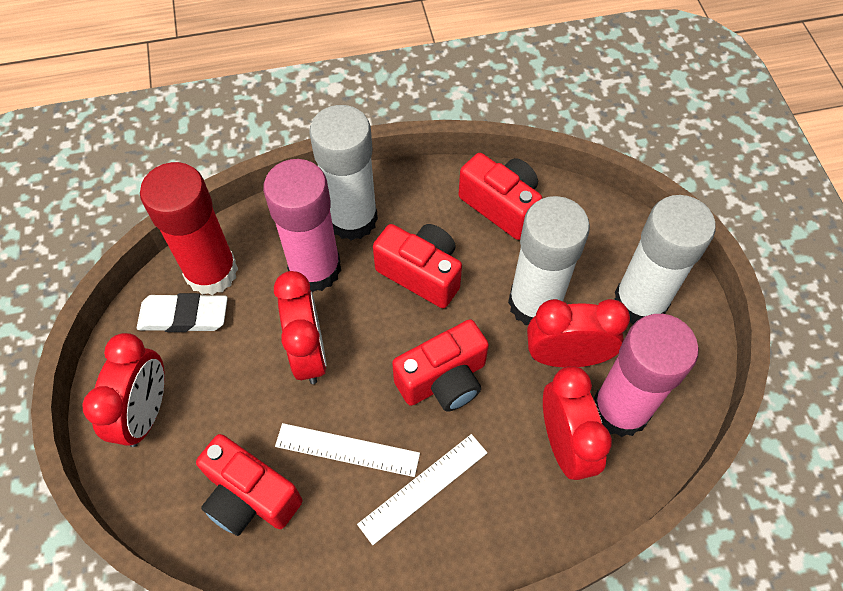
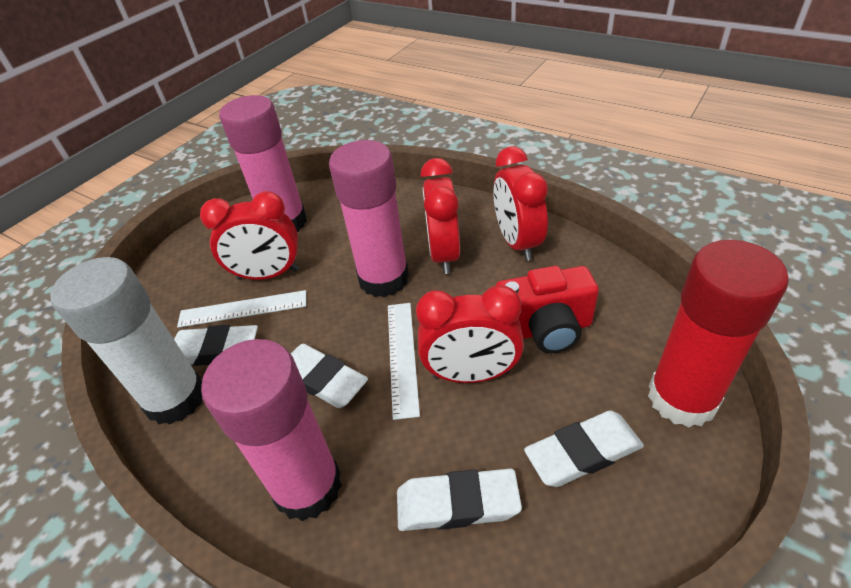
pink glue stick: 2 -> 3
red camera: 4 -> 1
white eraser: 1 -> 4
white glue stick: 3 -> 1

